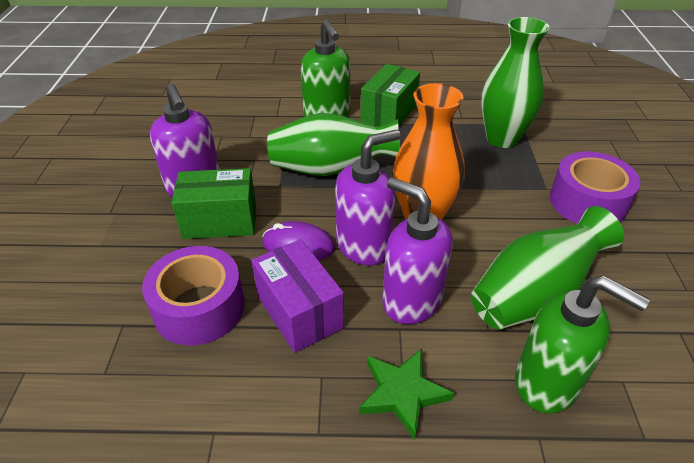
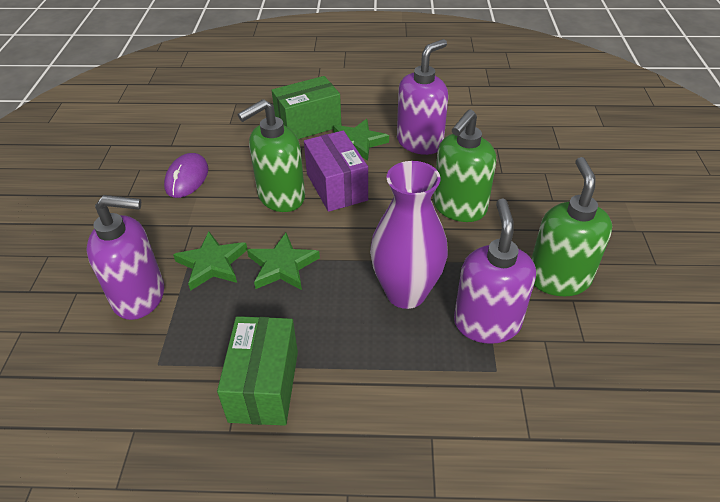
green soap dispenser: 2 -> 3
green star: 1 -> 3
green vase: 3 -> 0
orange vase: 1 -> 0
purple tape: 2 -> 0
purple vase: 0 -> 1

